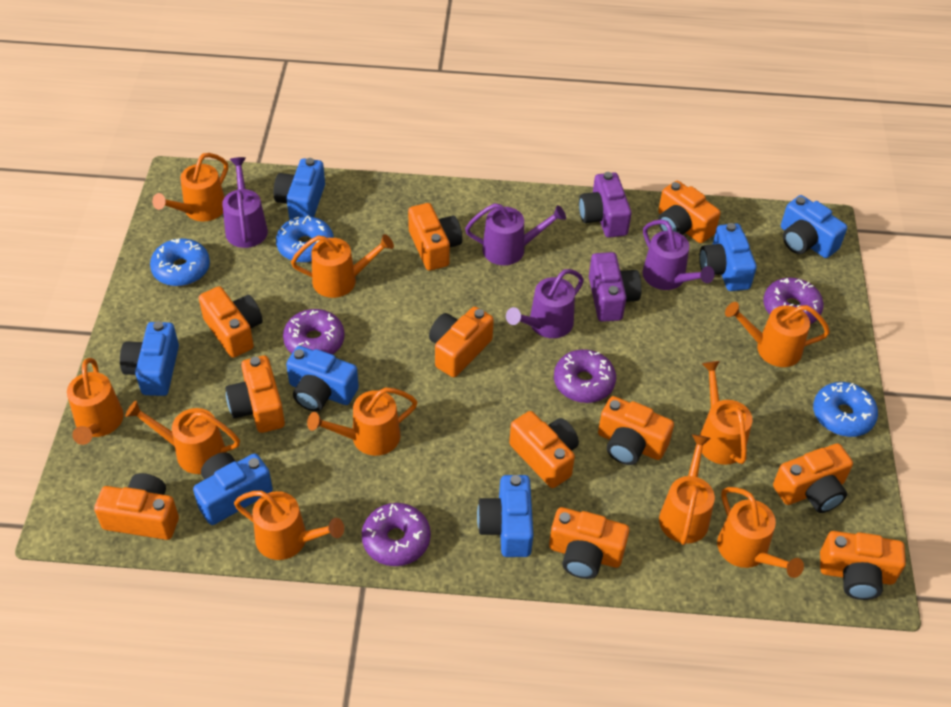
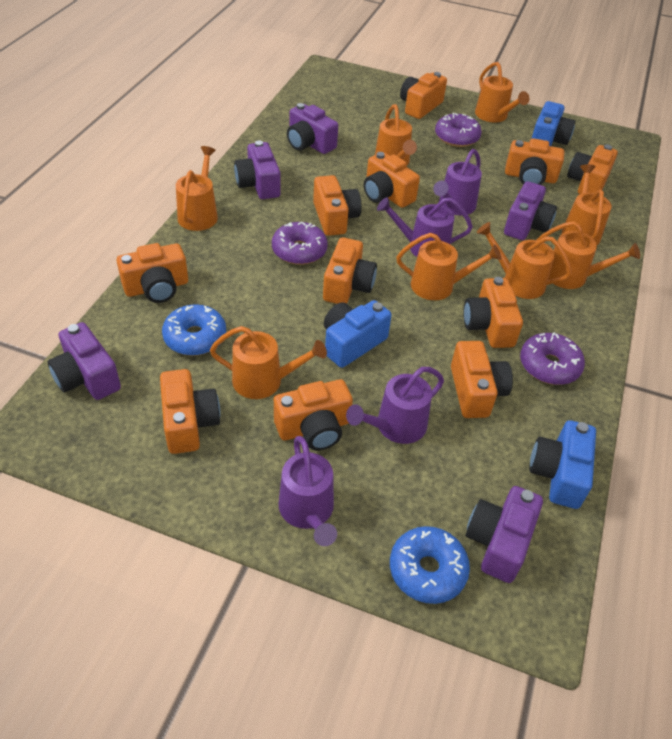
blue camera: 7 -> 3
blue donut: 3 -> 2
orange watering can: 10 -> 8
purple camera: 2 -> 5
purple donut: 4 -> 3

